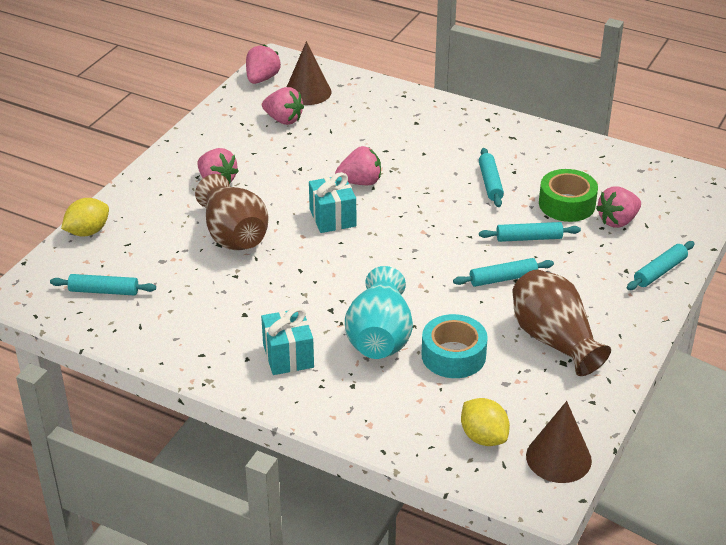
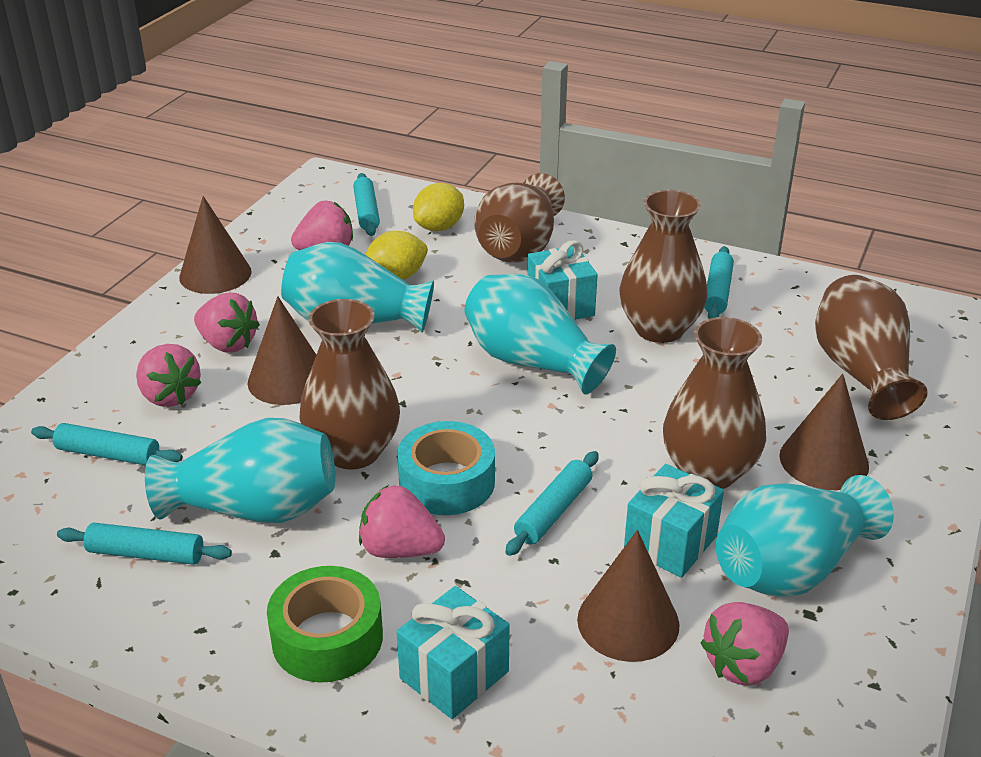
brown cone: 2 -> 4
brown vase: 2 -> 5
turquoise gift: 2 -> 3
turquoise vase: 1 -> 4

